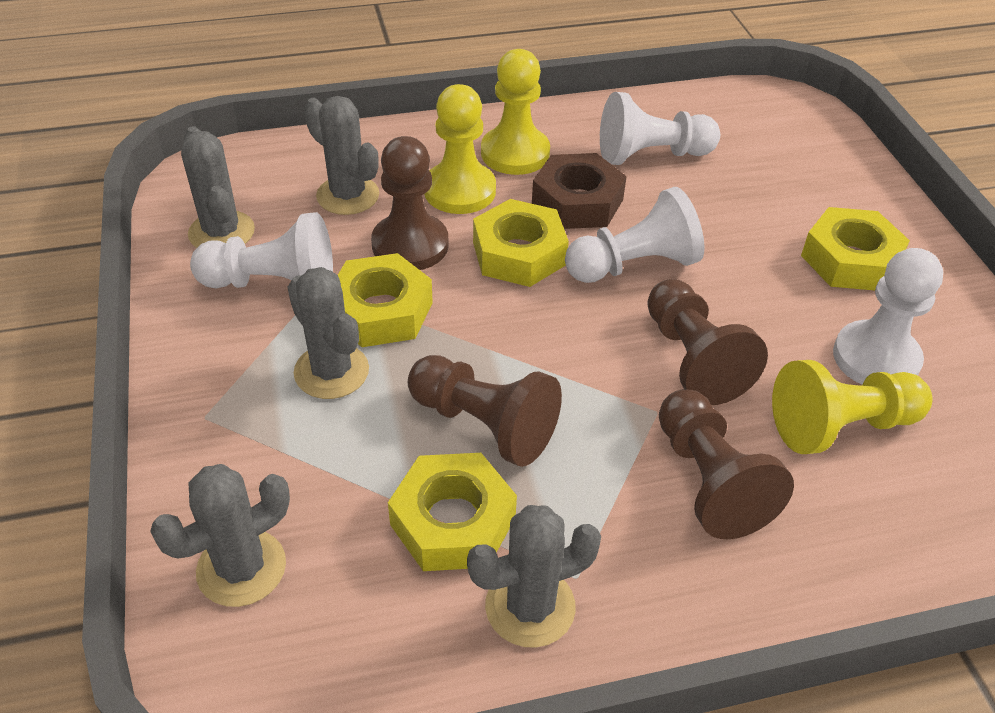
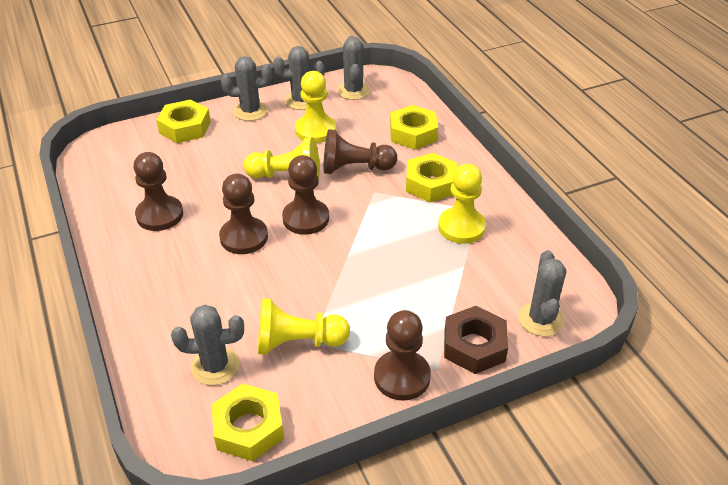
brown pawn: 4 -> 5
white pawn: 4 -> 0
yellow pawn: 3 -> 4

